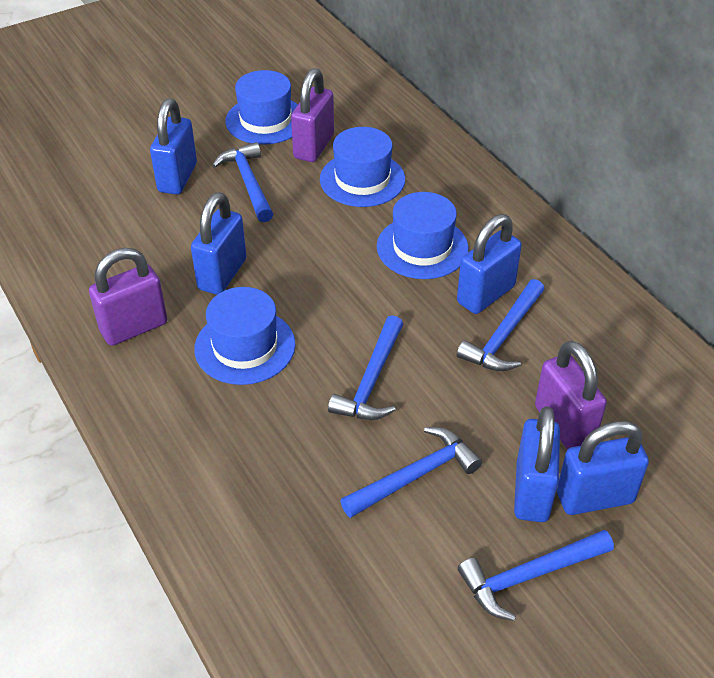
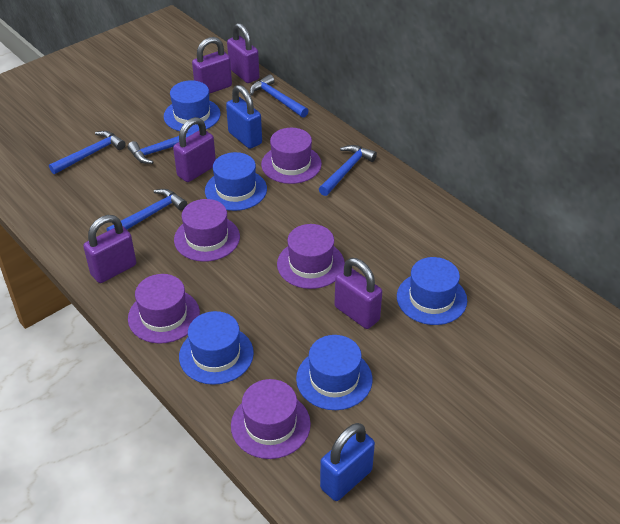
blue hat: 4 -> 5
blue padlock: 5 -> 2
purple hat: 0 -> 5
purple padlock: 3 -> 5

